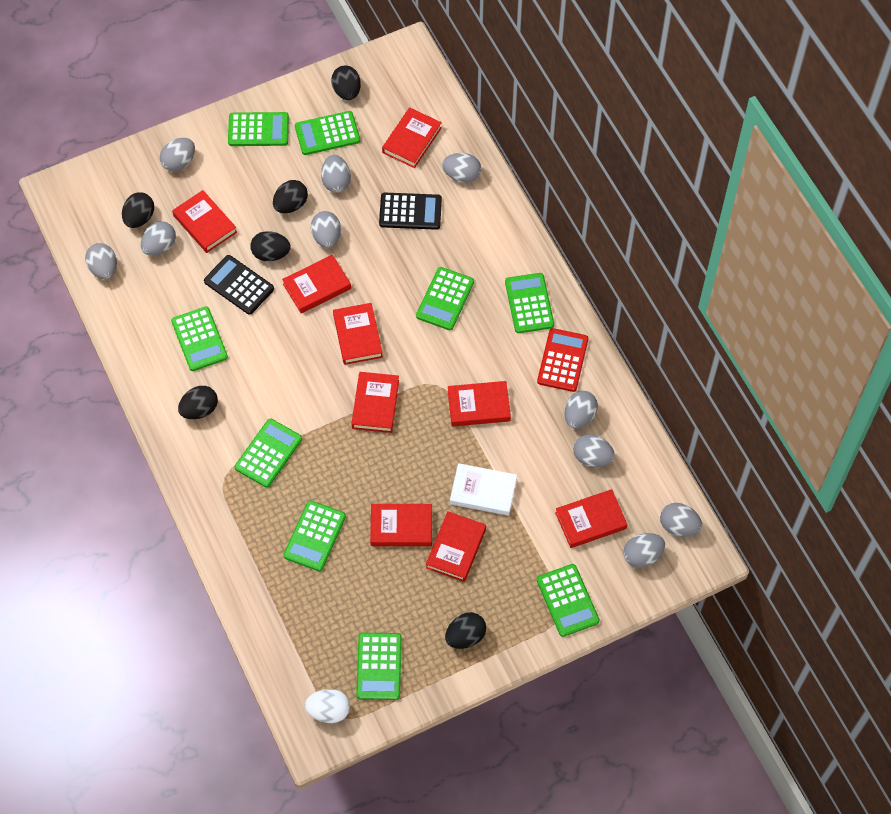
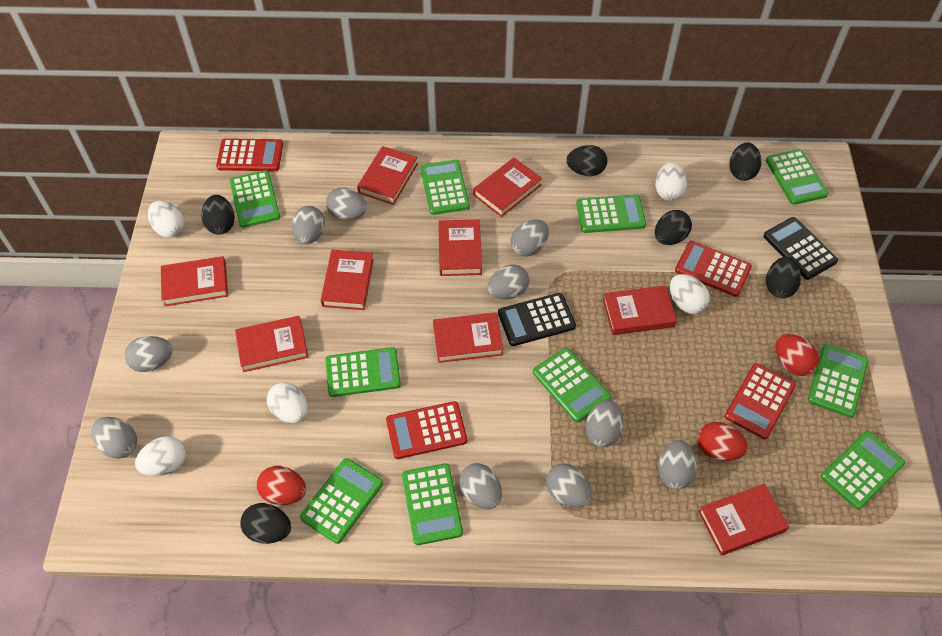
green calculator: 9 -> 10
red calculator: 1 -> 4
red egg: 0 -> 3
white book: 1 -> 0
white egg: 1 -> 5

